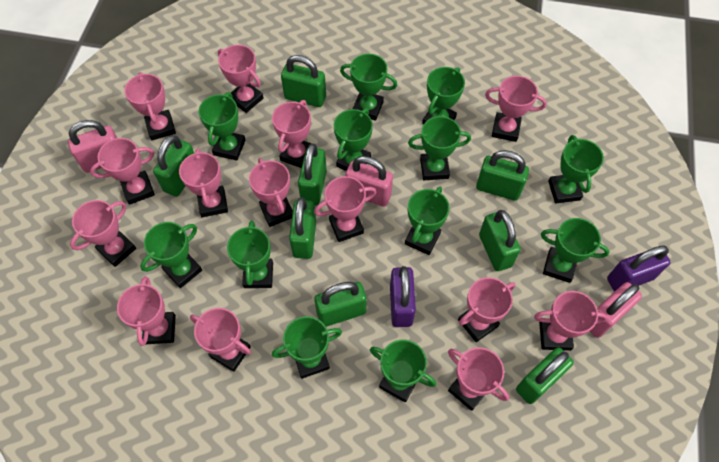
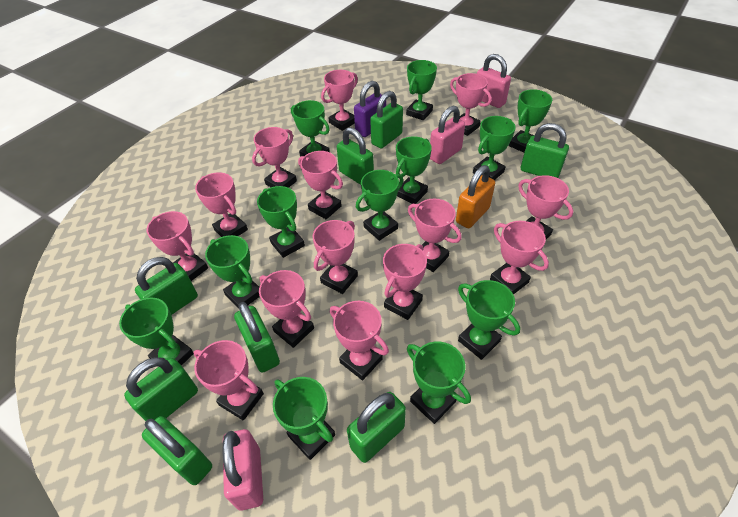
orange padlock: 0 -> 1
purple padlock: 2 -> 1

